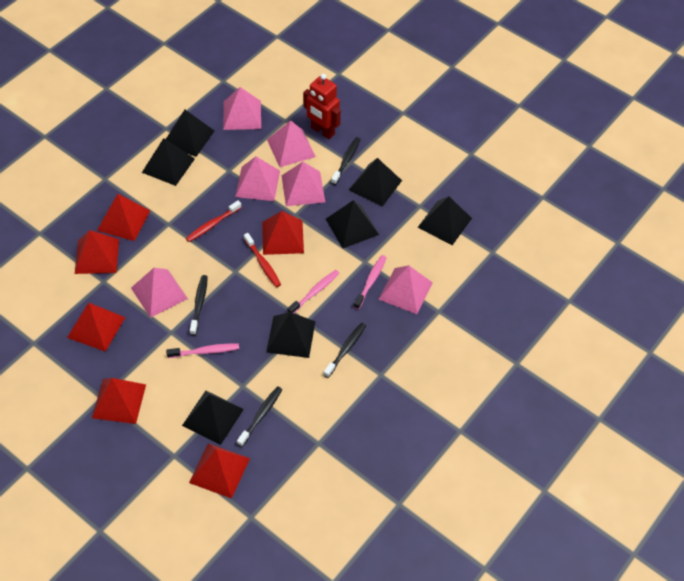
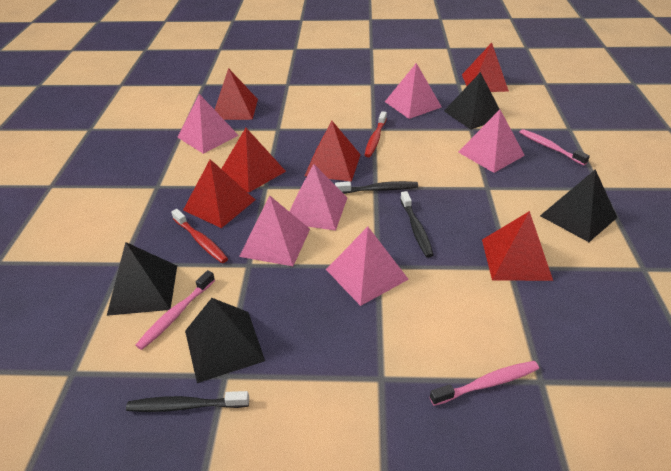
black pyramid: 7 -> 4
black toothbrush: 4 -> 3
red robot: 1 -> 0

